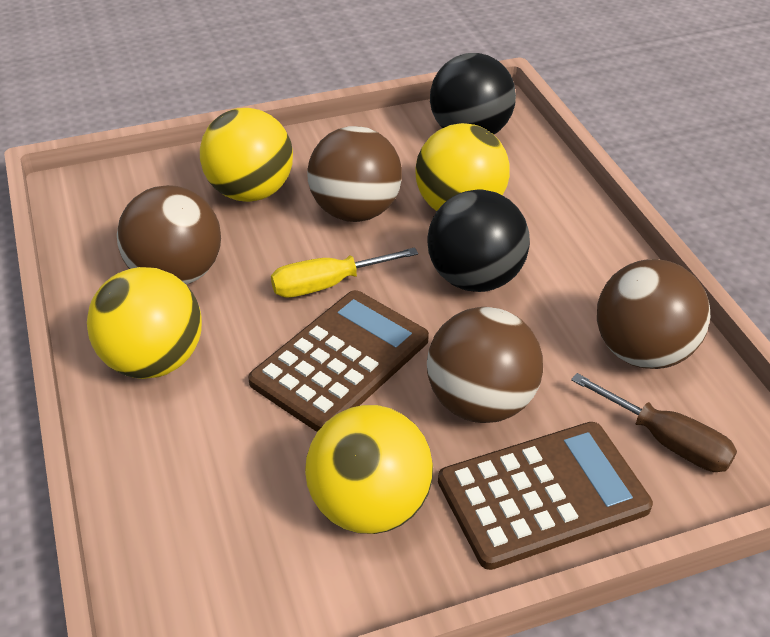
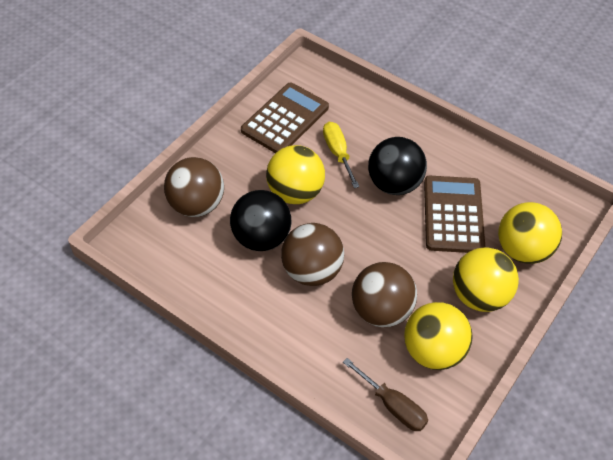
brown ball: 4 -> 3

